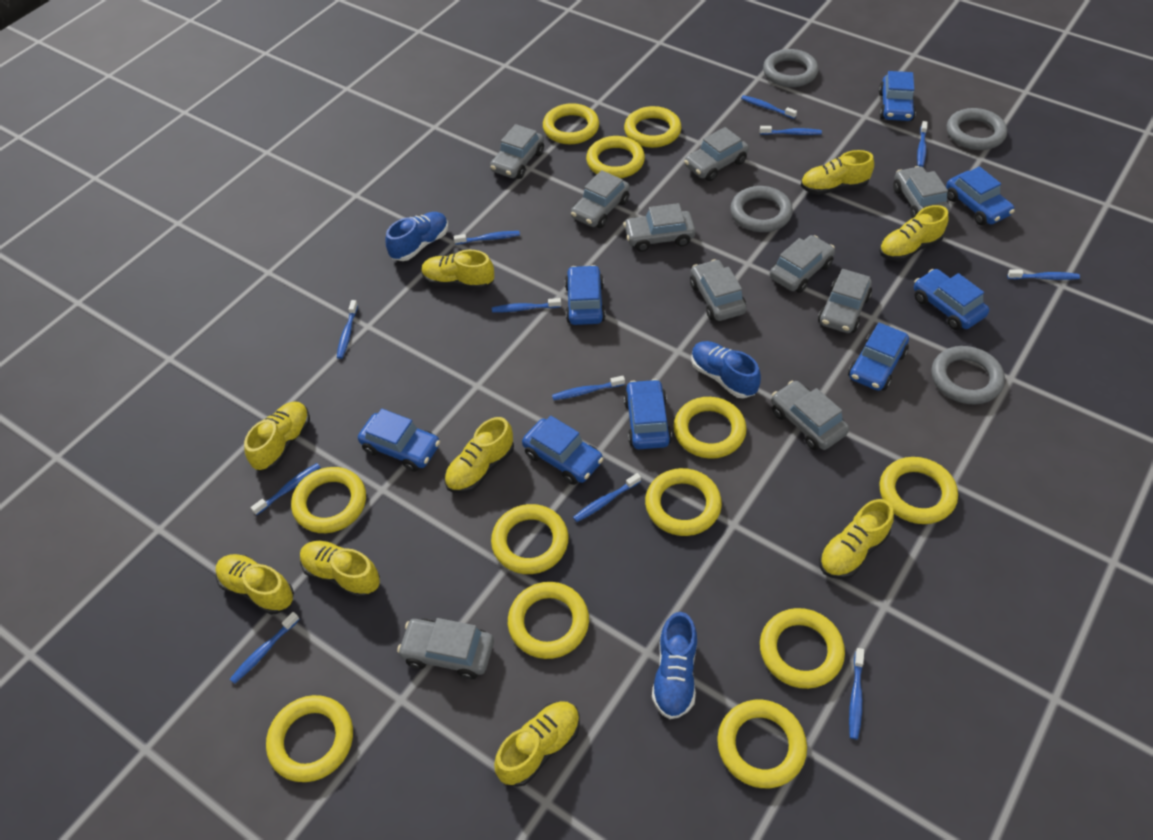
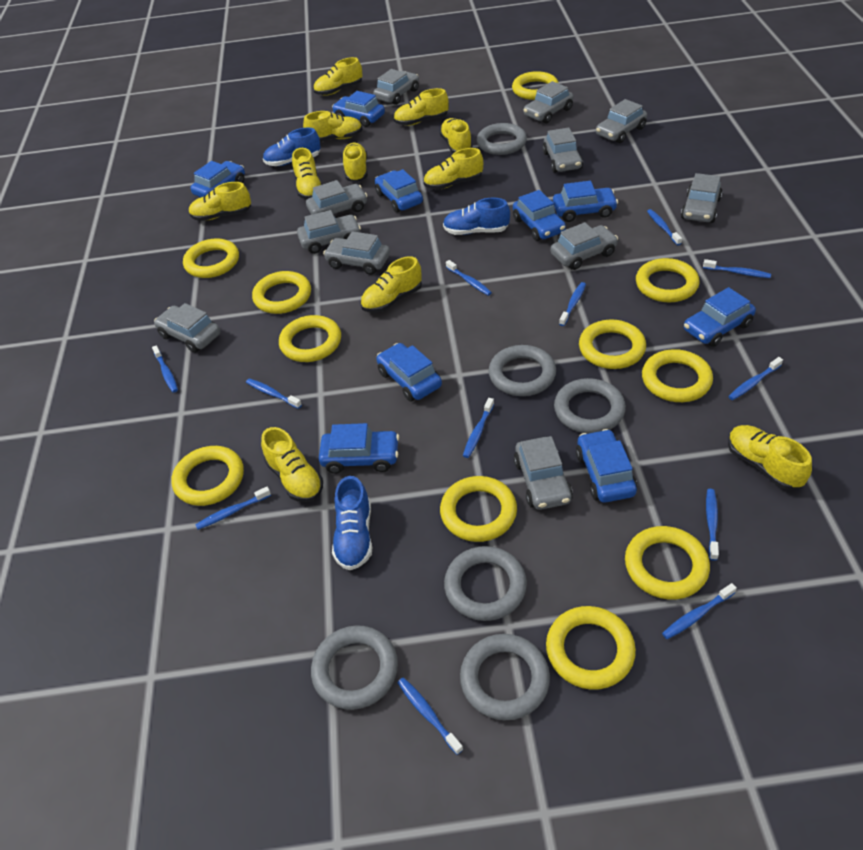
blue car: 8 -> 9
grey car: 10 -> 11
grey ring: 4 -> 6
yellow ring: 12 -> 11
yellow shoe: 9 -> 11

